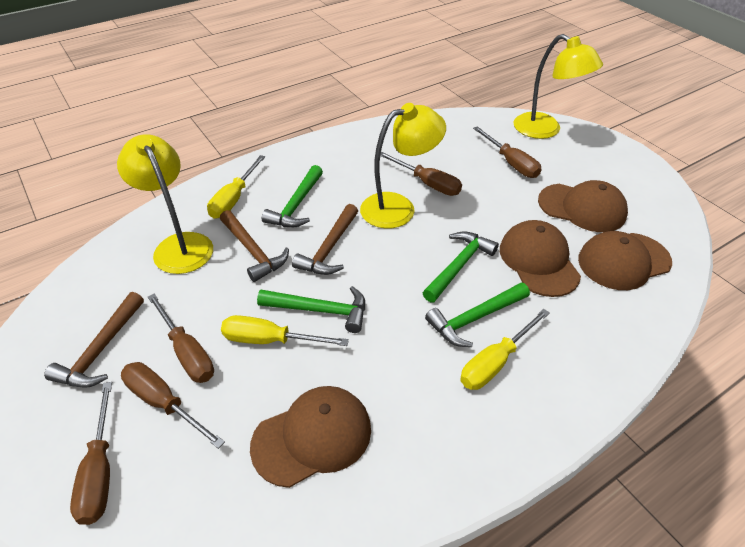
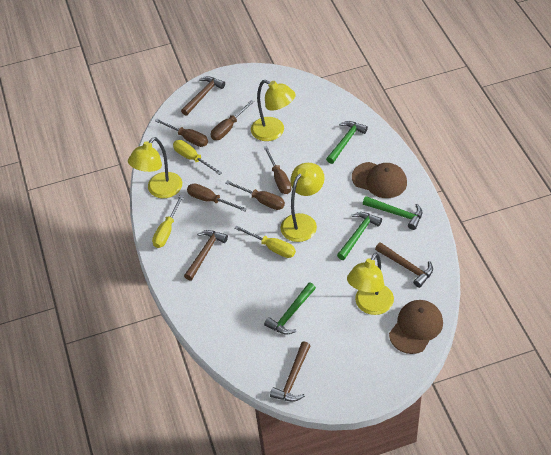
brown cap: 4 -> 2
brown hammer: 3 -> 4
yellow lamp: 3 -> 4

